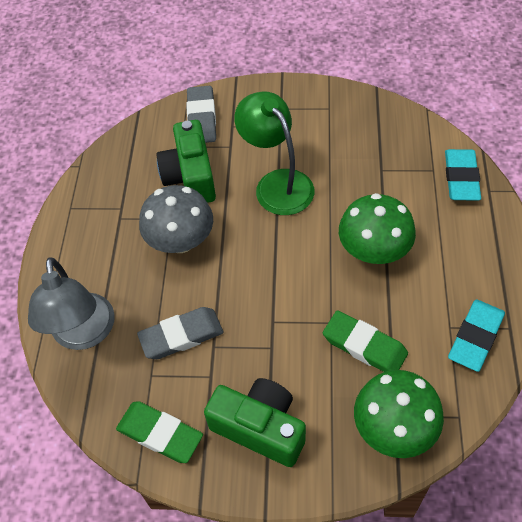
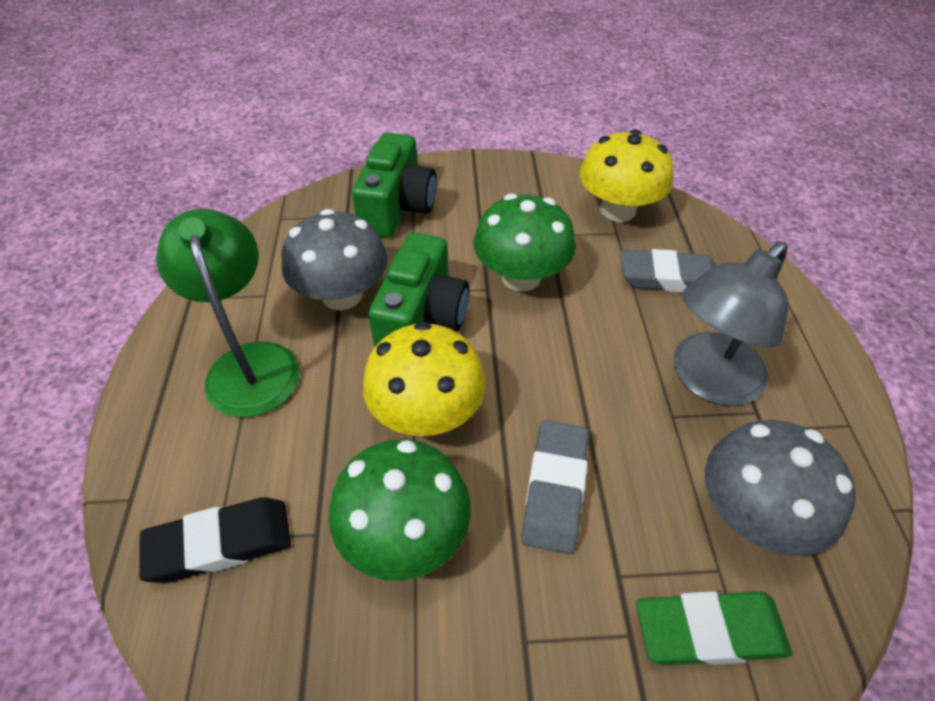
black eraser: 0 -> 1
green eraser: 2 -> 1
grey mushroom: 1 -> 2
turquoise eraser: 2 -> 0
yellow mushroom: 0 -> 2

